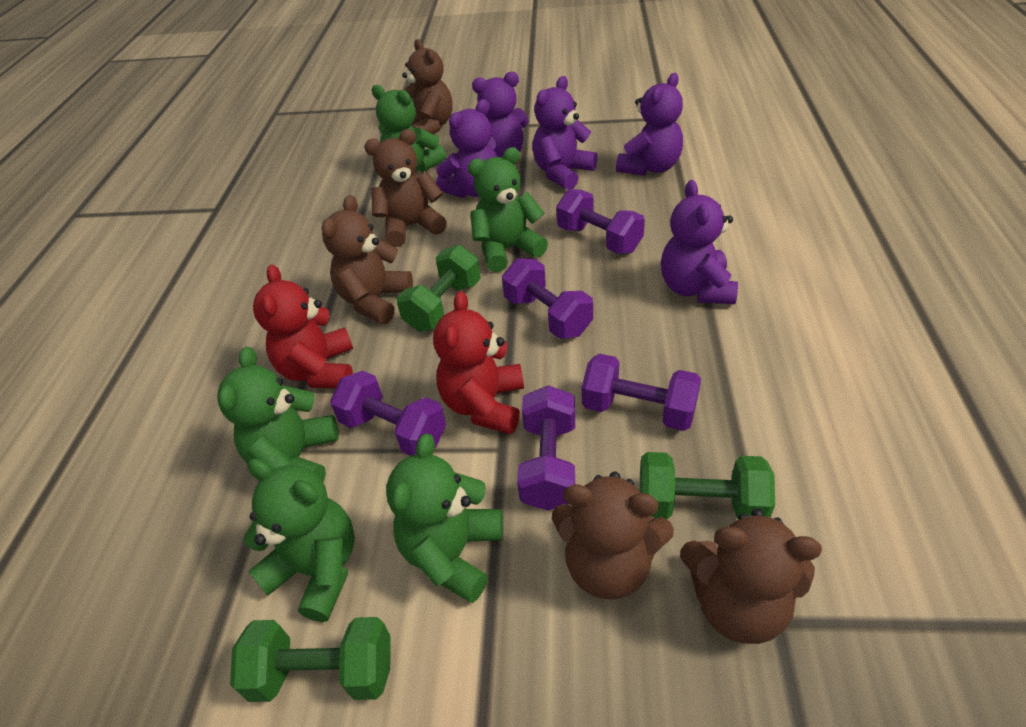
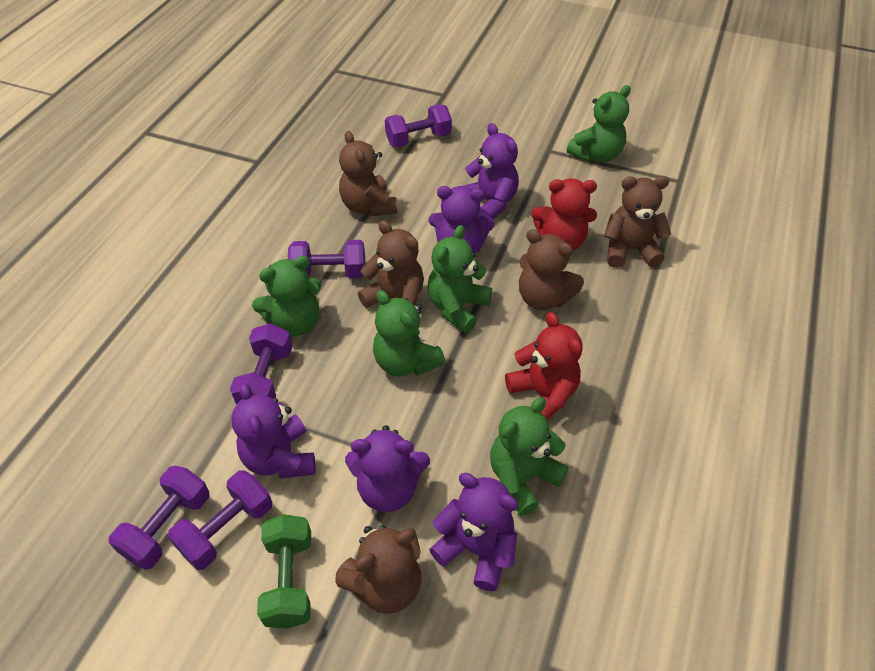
green dumbbell: 3 -> 1

